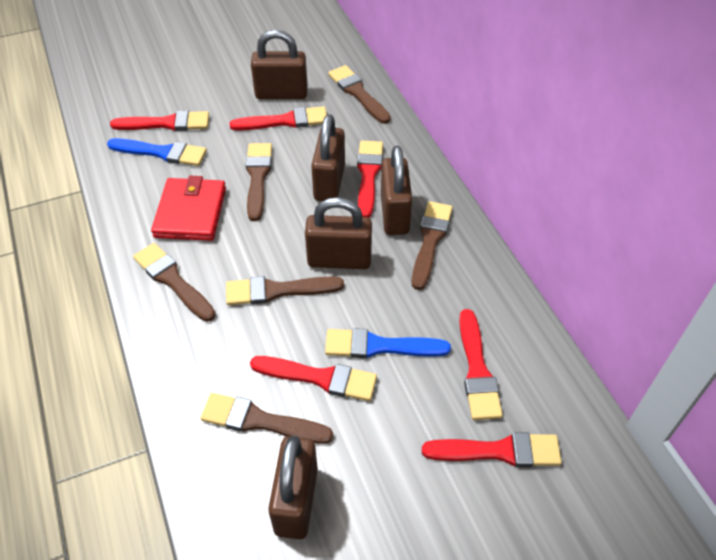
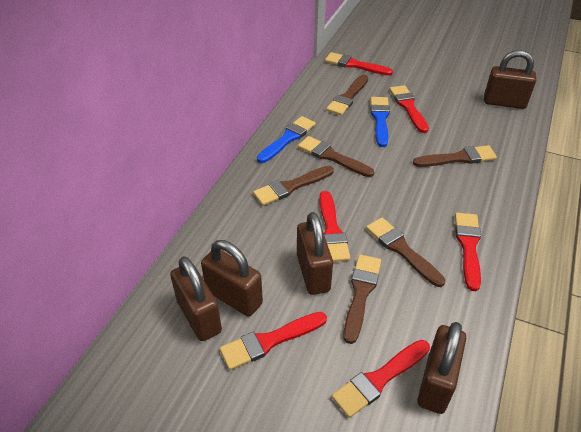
red wallet: 1 -> 0

